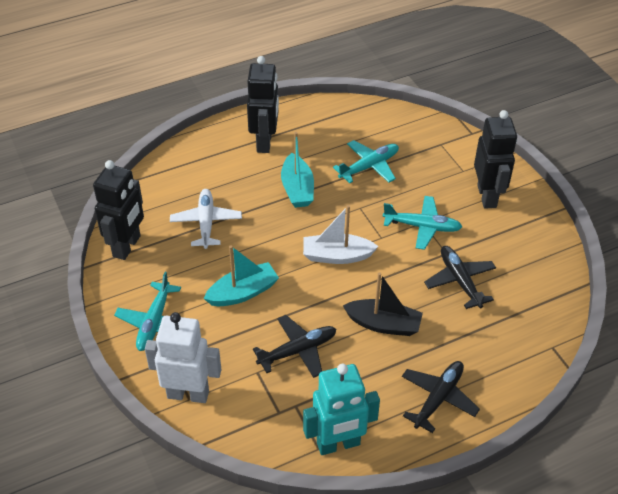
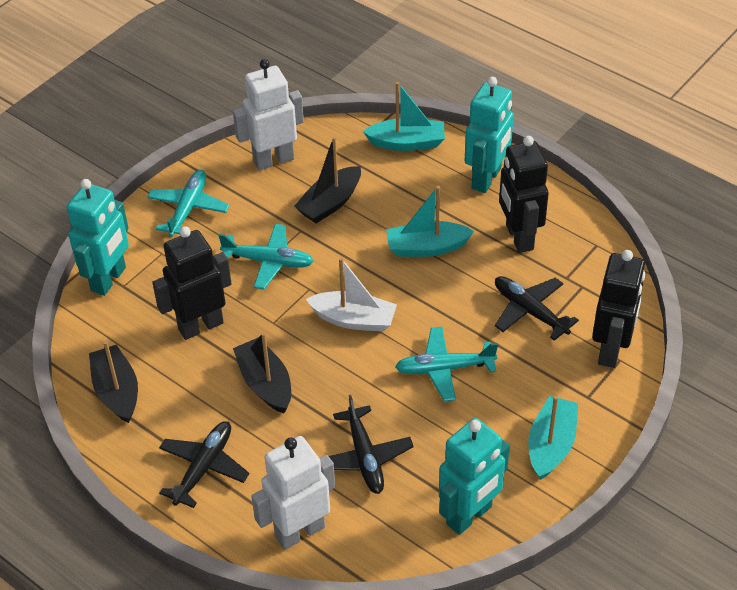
black boat: 1 -> 3
turquoise boat: 2 -> 3
turquoise robot: 1 -> 3
white plane: 1 -> 0
white robot: 1 -> 2

